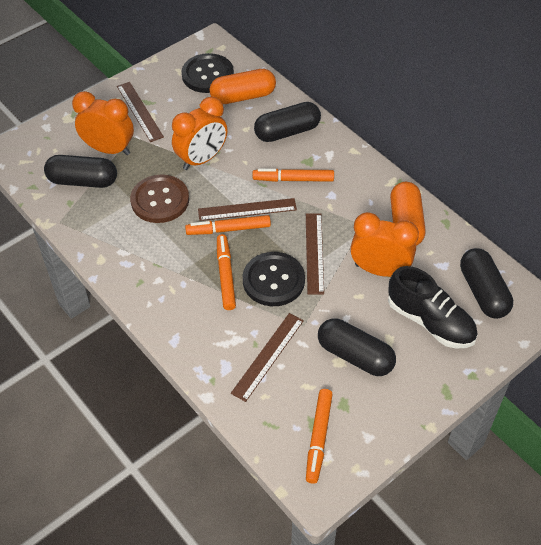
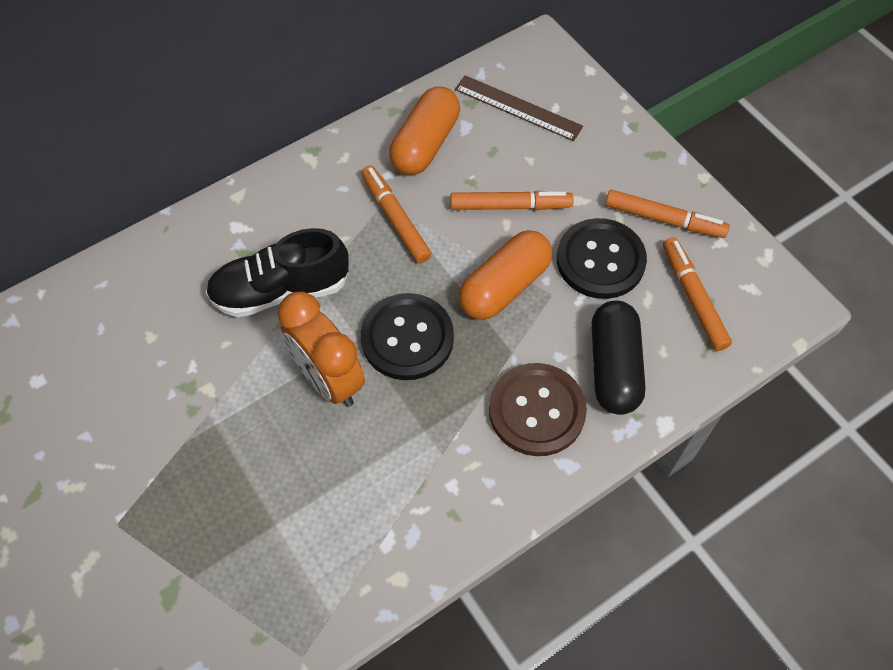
black capsule: 4 -> 1
brown ruler: 4 -> 1
orange clock: 3 -> 1

